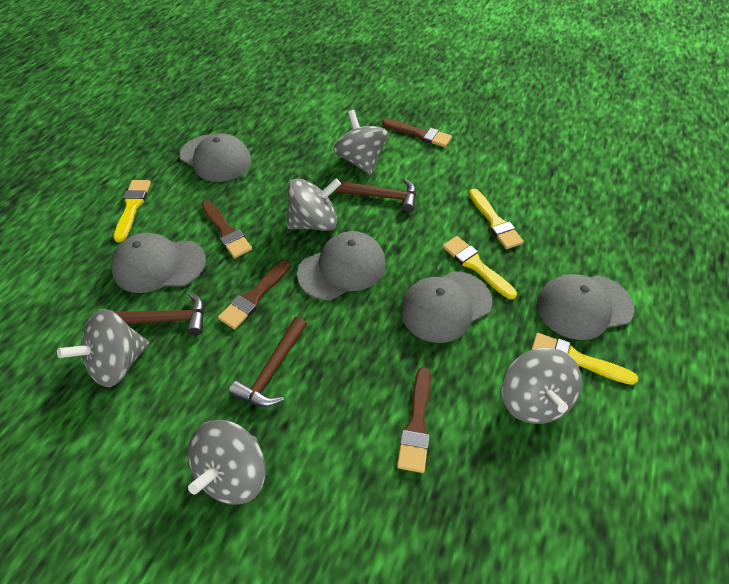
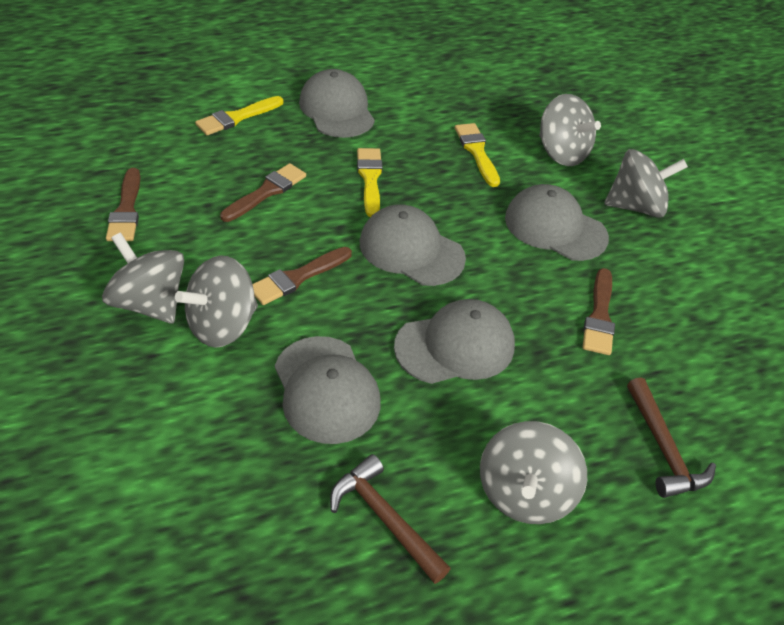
brown hammer: 3 -> 2
yellow brush: 4 -> 3

